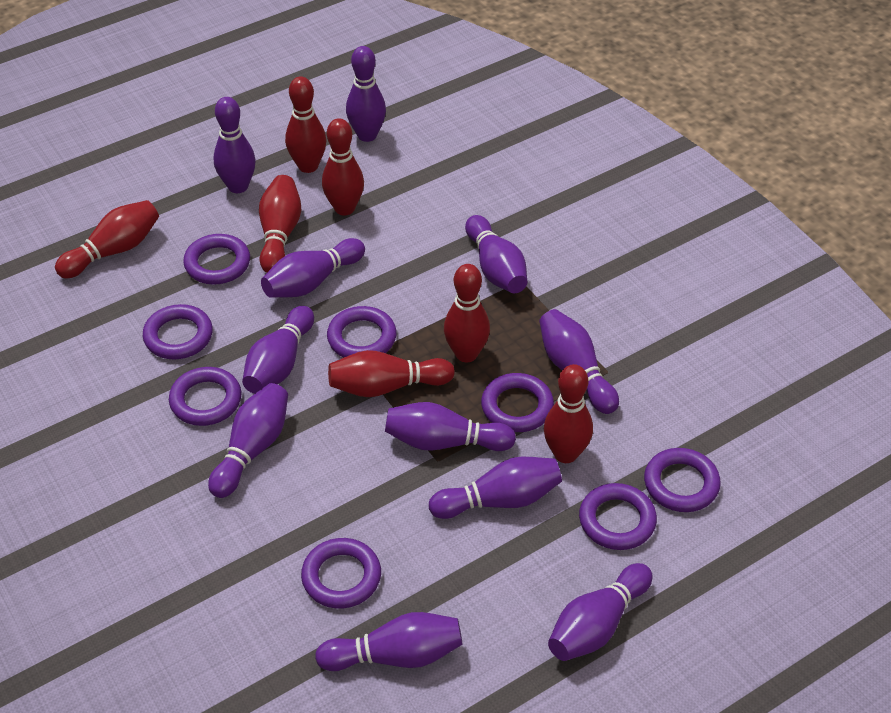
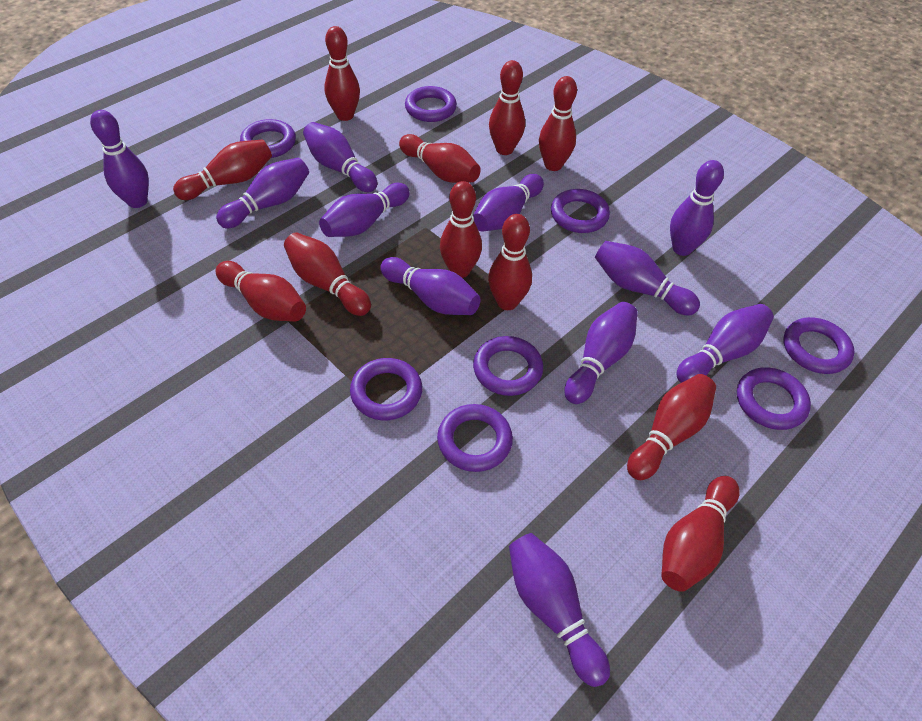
red bowling pin: 7 -> 11

